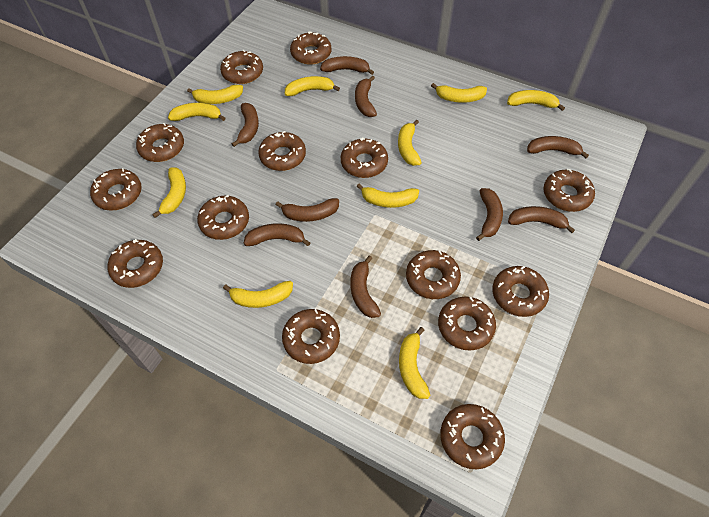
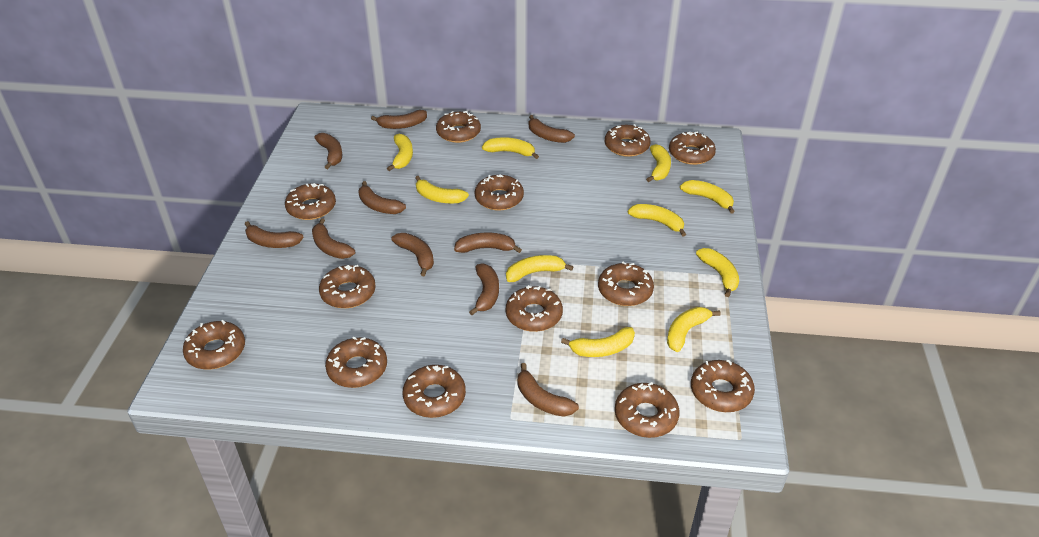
brown banana: 9 -> 10
brown donut: 14 -> 13

